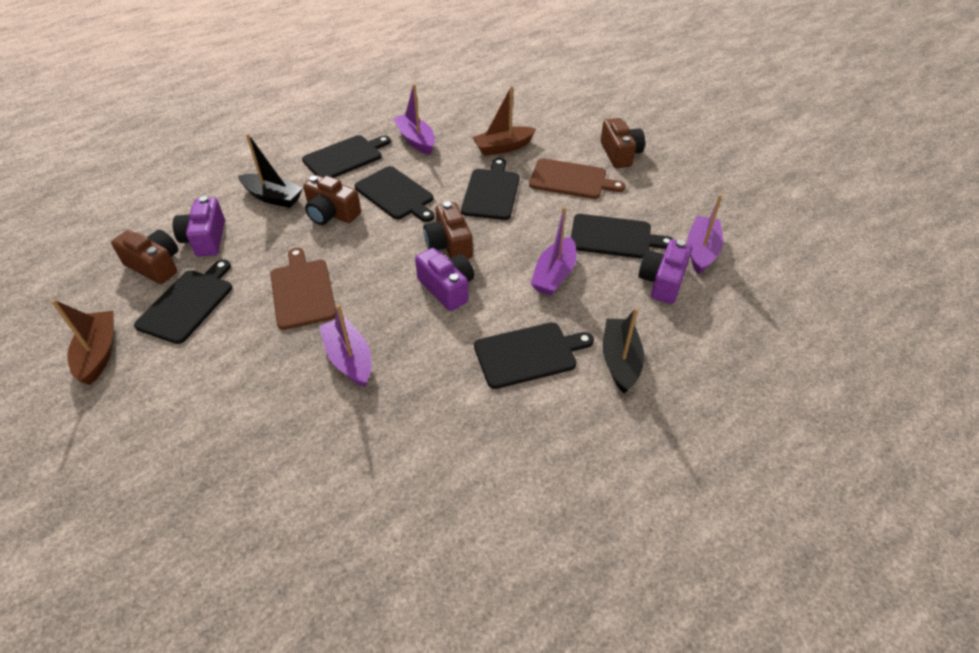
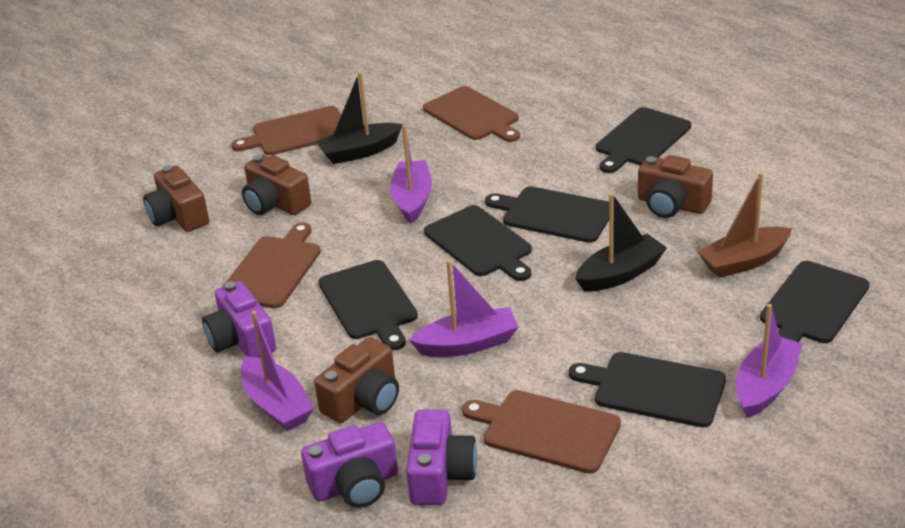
brown boat: 2 -> 1
brown cutting board: 2 -> 4

